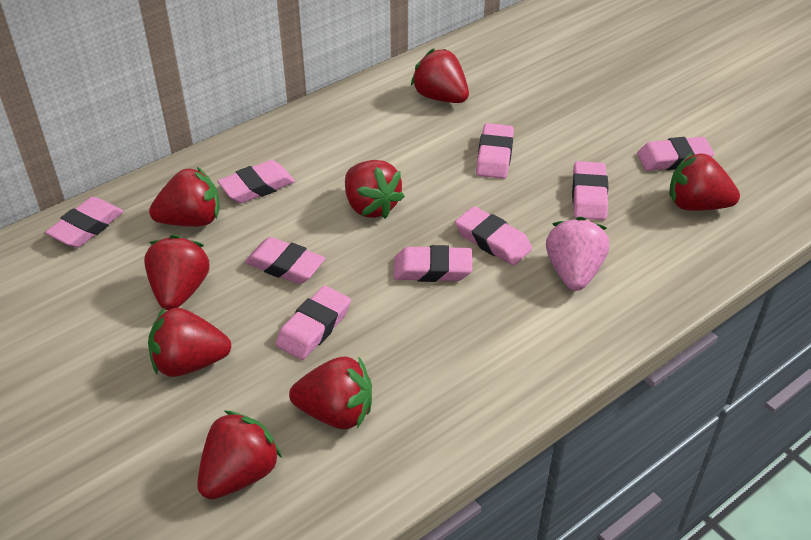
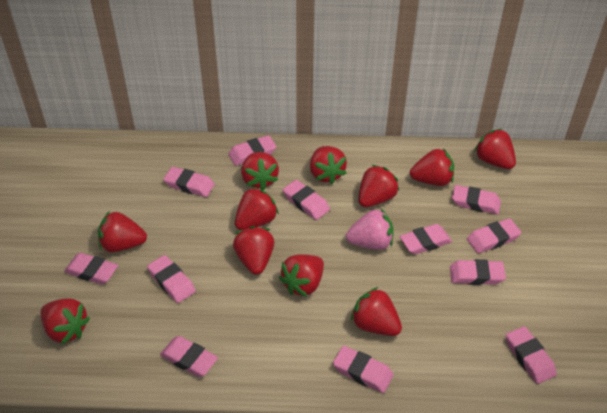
pink eraser: 9 -> 12
red strawberry: 8 -> 11

